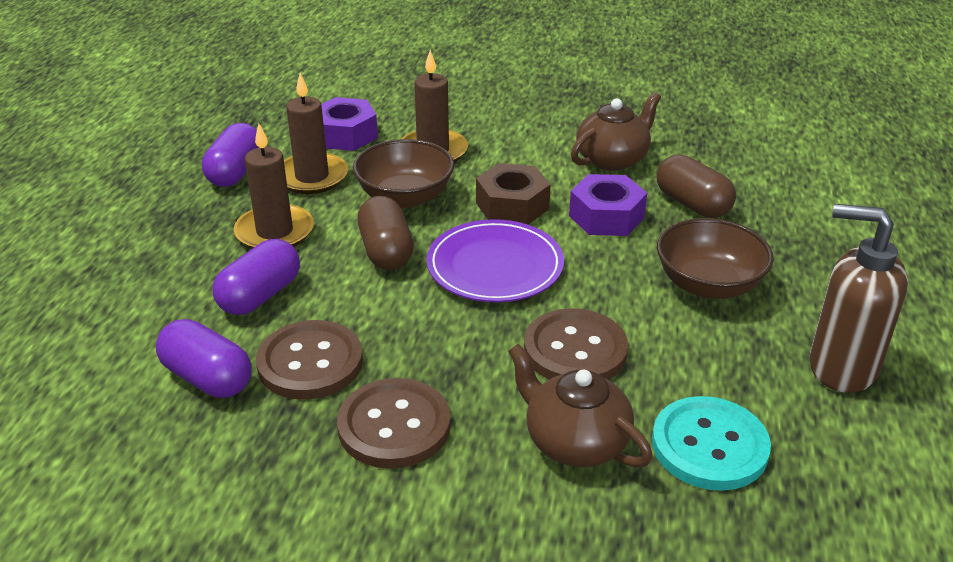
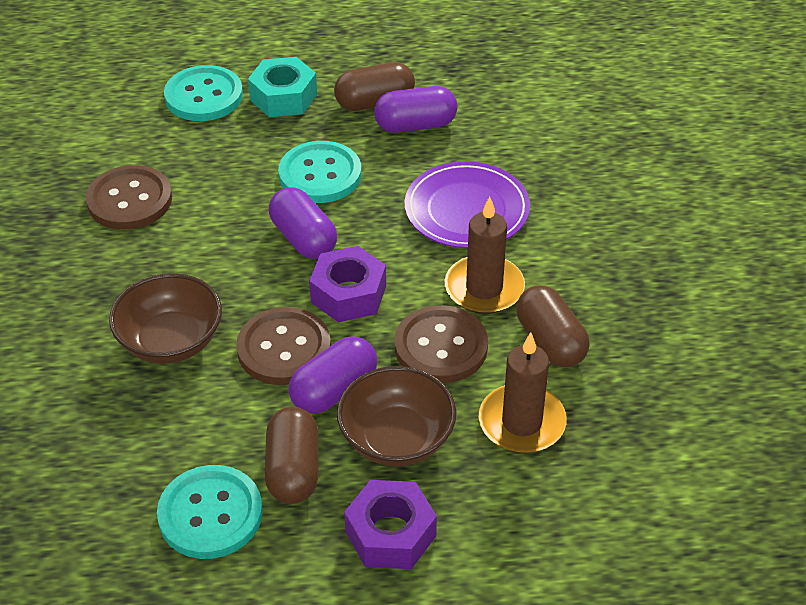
brown candle: 3 -> 2
brown capsule: 2 -> 3
brown nut: 1 -> 0
brown soap dispenser: 1 -> 0
brown teapot: 2 -> 0
turquoise button: 1 -> 3
turquoise nut: 0 -> 1

